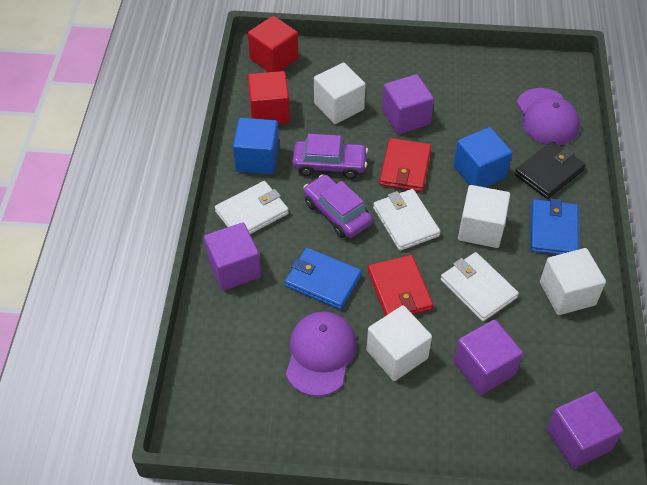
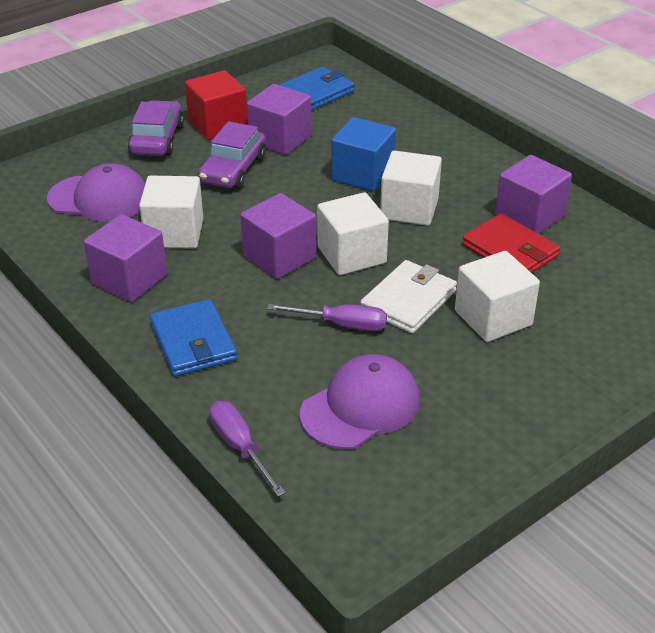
black wallet: 1 -> 0
blue cube: 2 -> 1
purple screwdriver: 0 -> 2
red cube: 2 -> 1
red wallet: 2 -> 1
white wallet: 3 -> 1

